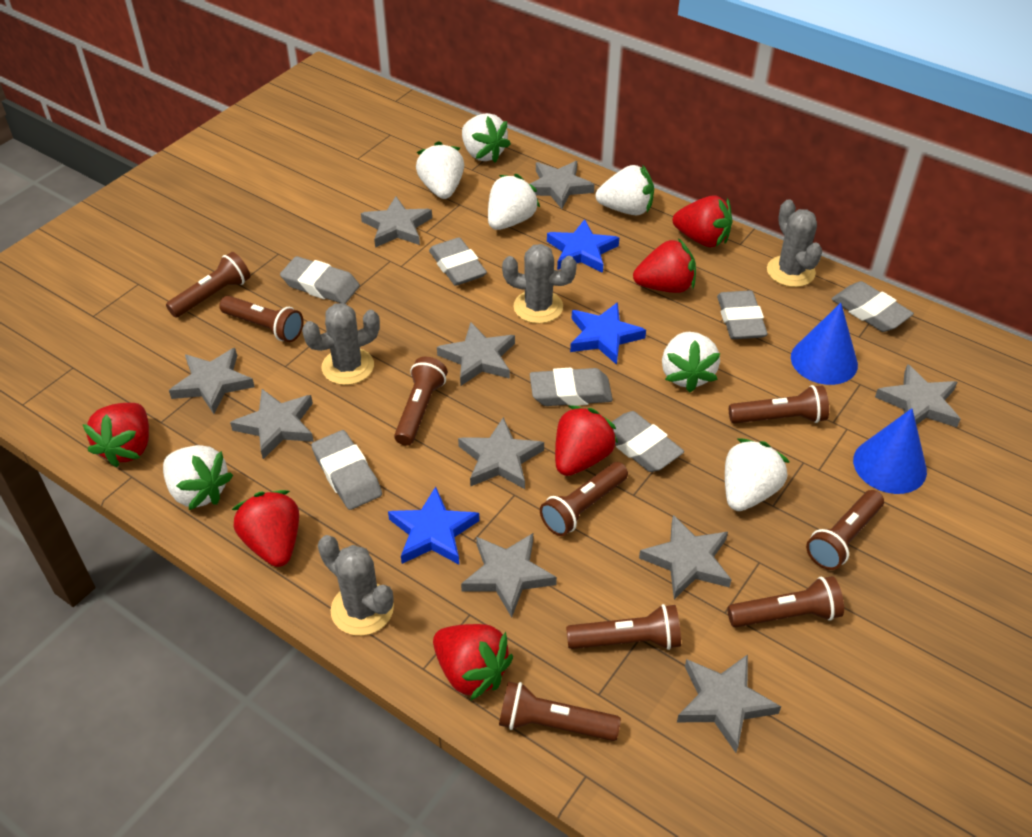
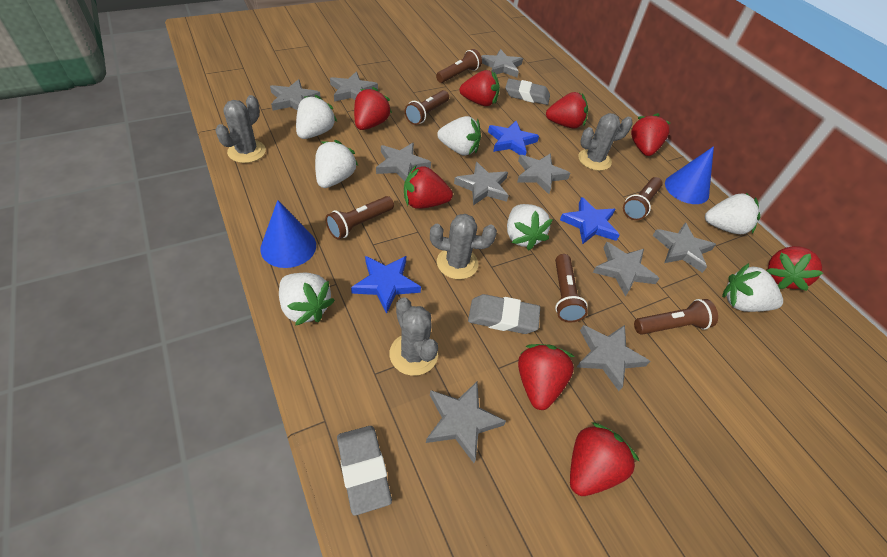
brown flashlight: 9 -> 6
grey eraser: 7 -> 3
red strawberry: 6 -> 8

